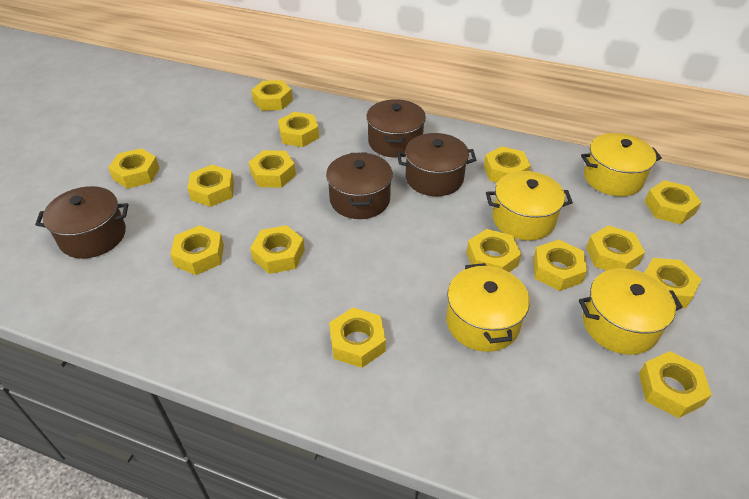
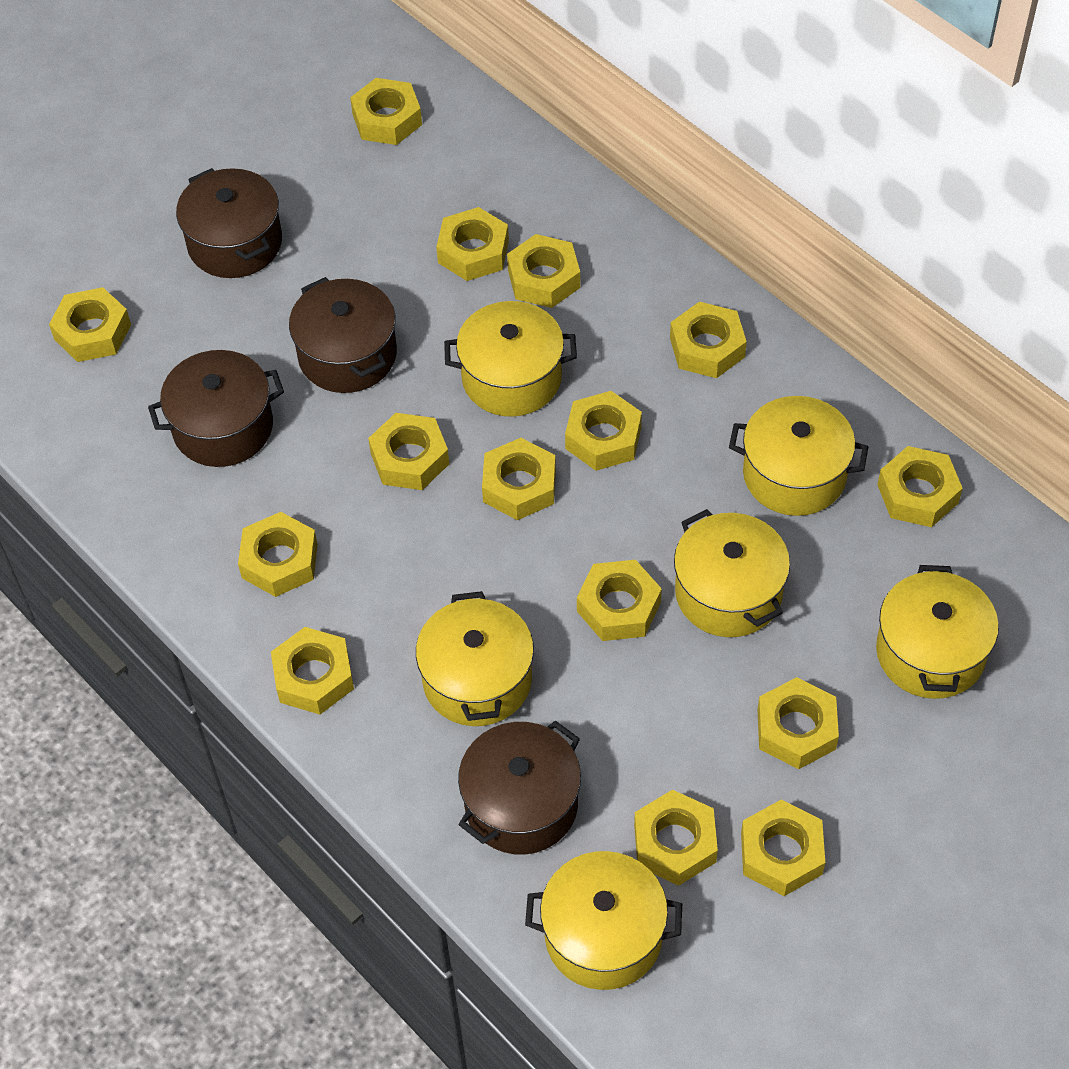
yellow pot: 4 -> 6

